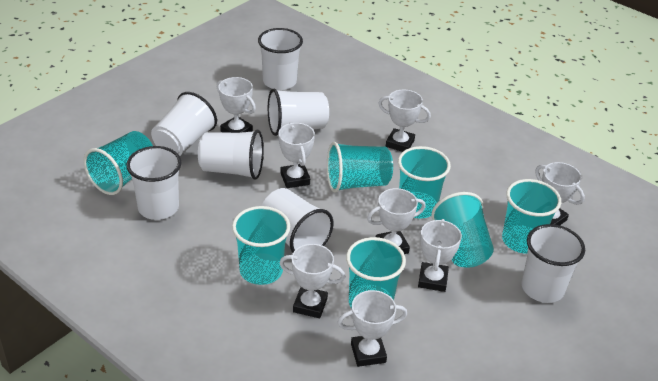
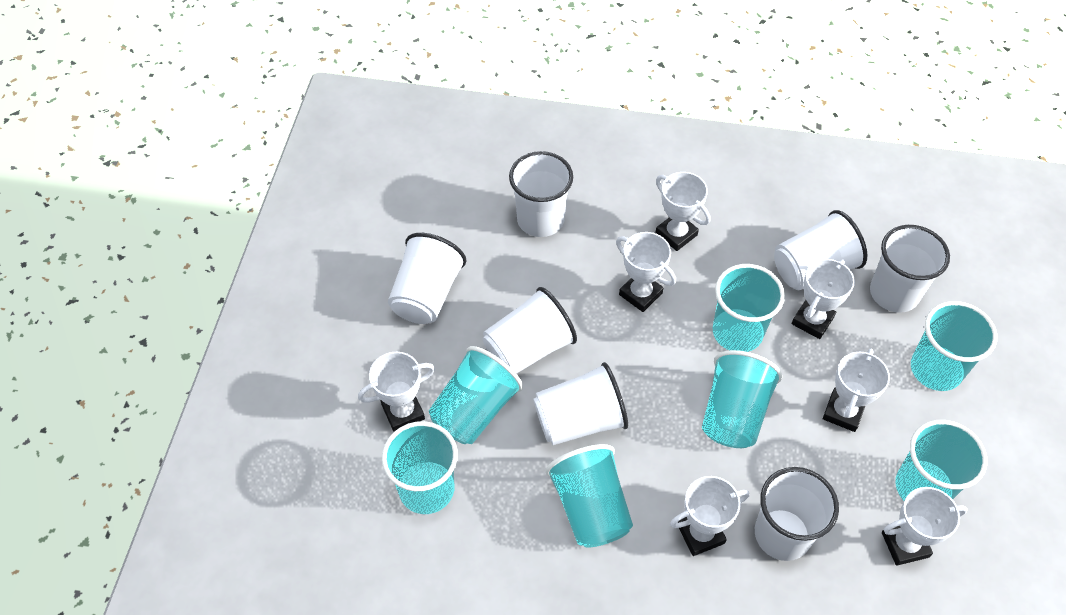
white trophy: 8 -> 7

